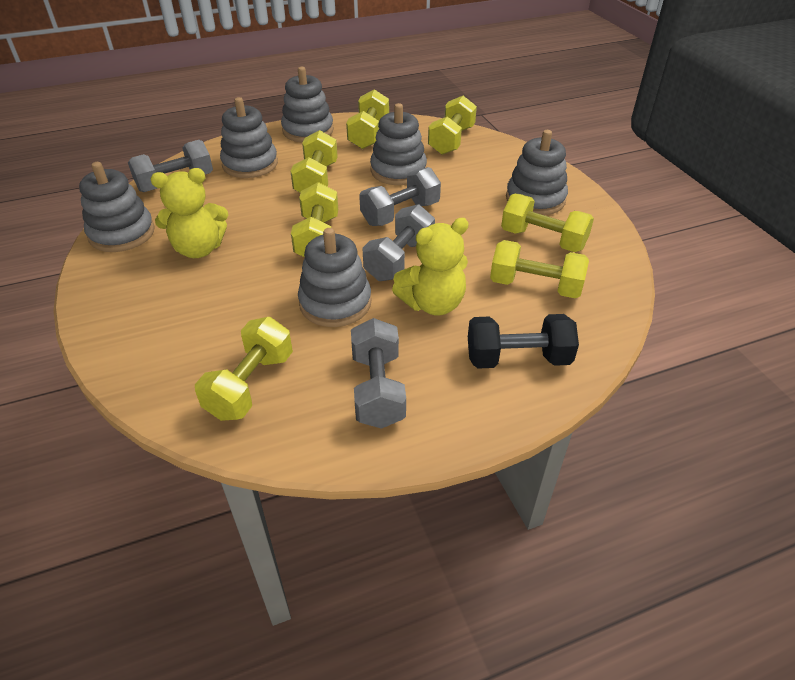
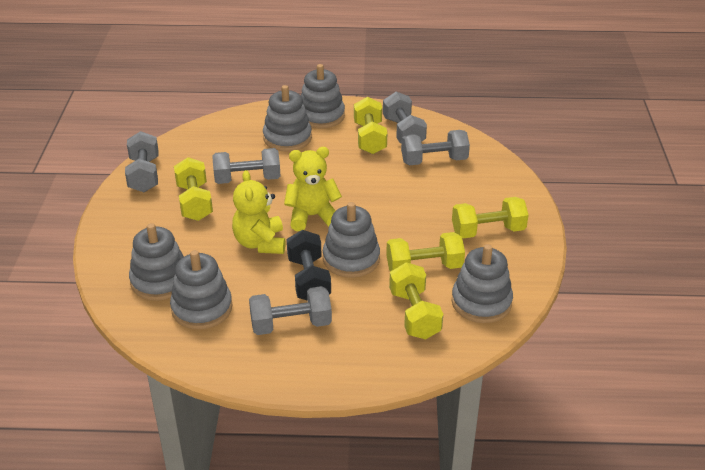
grey dumbbell: 4 -> 5
yellow dumbbell: 7 -> 5

